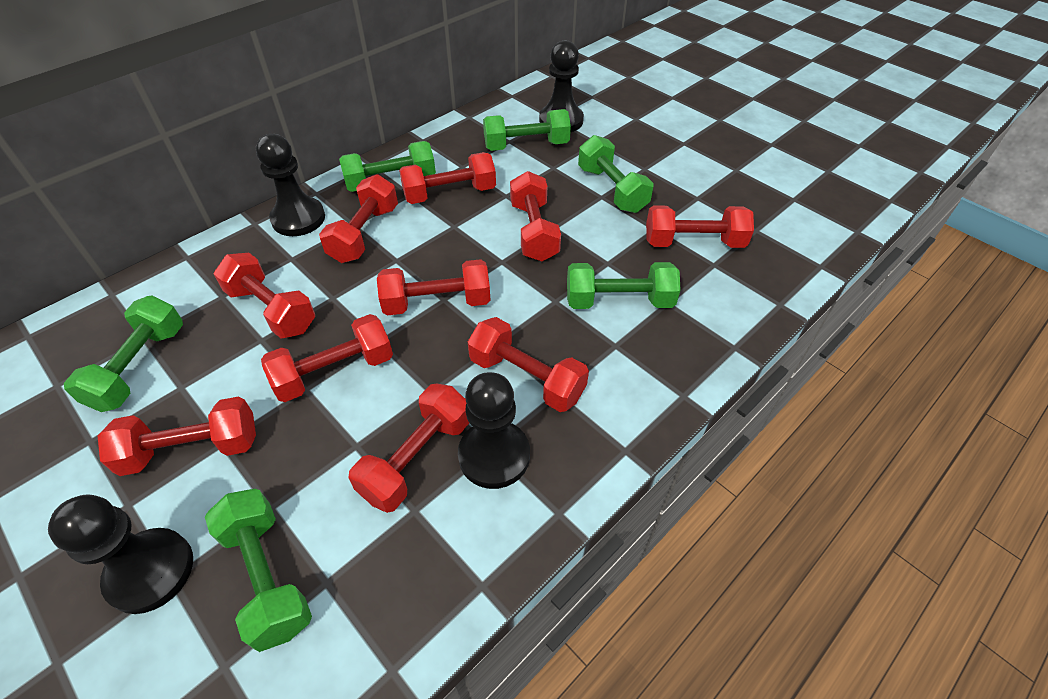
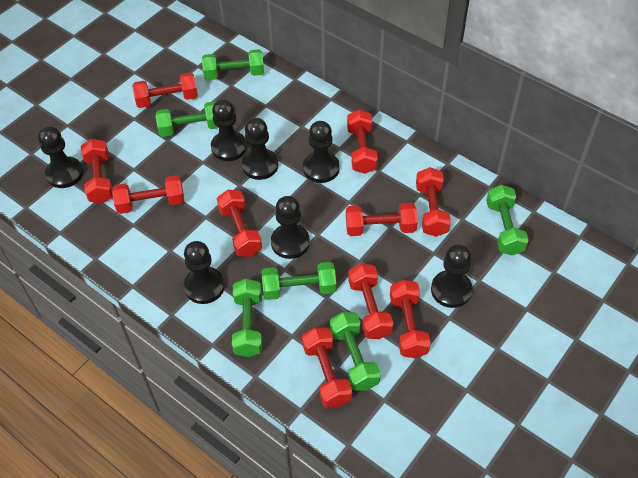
black pawn: 4 -> 7

